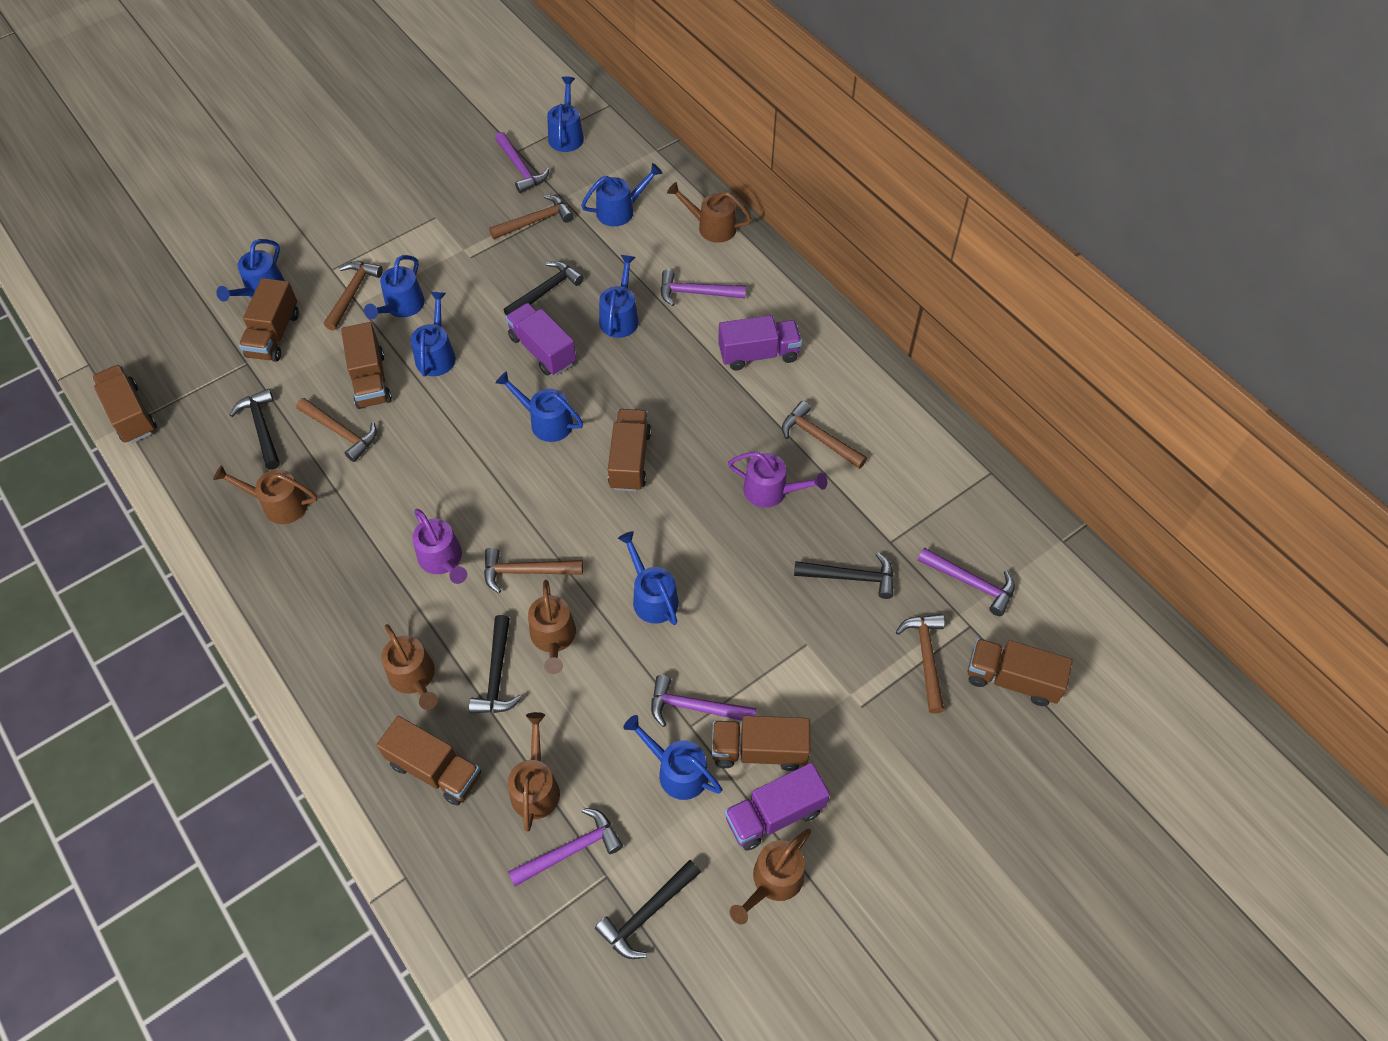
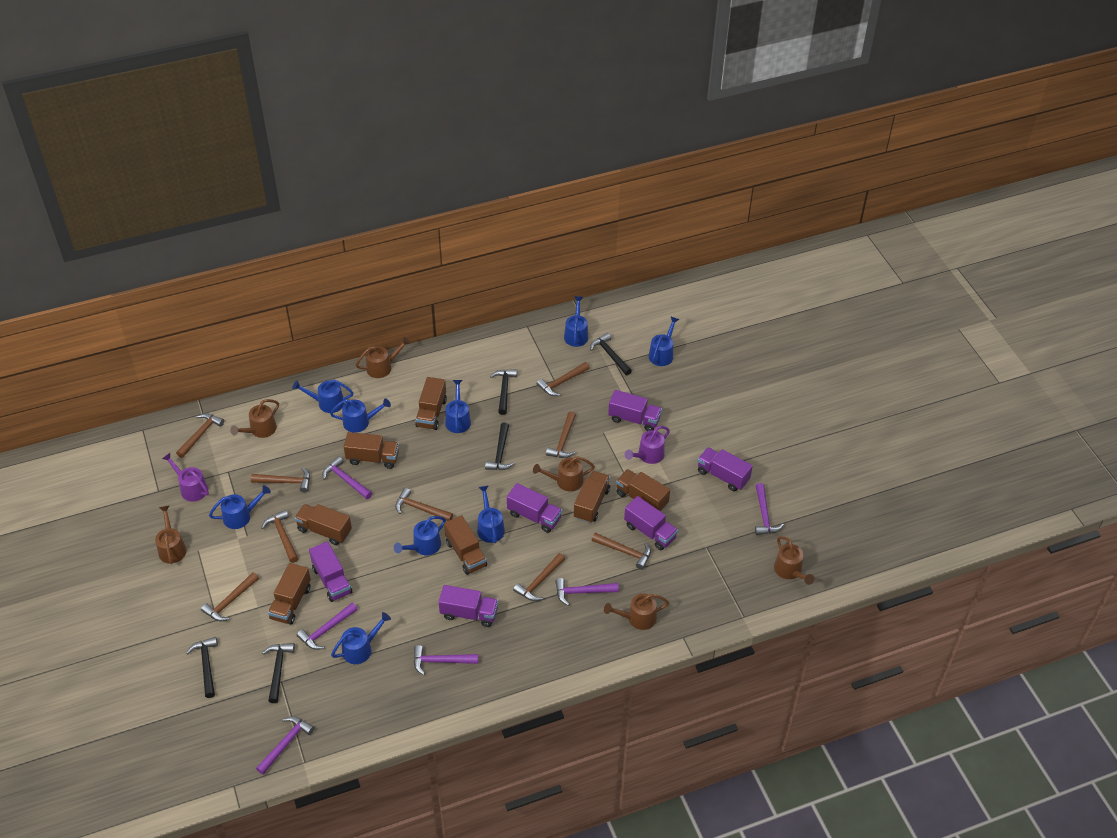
brown hammer: 6 -> 9
purple hammer: 5 -> 6
purple truck: 3 -> 6

